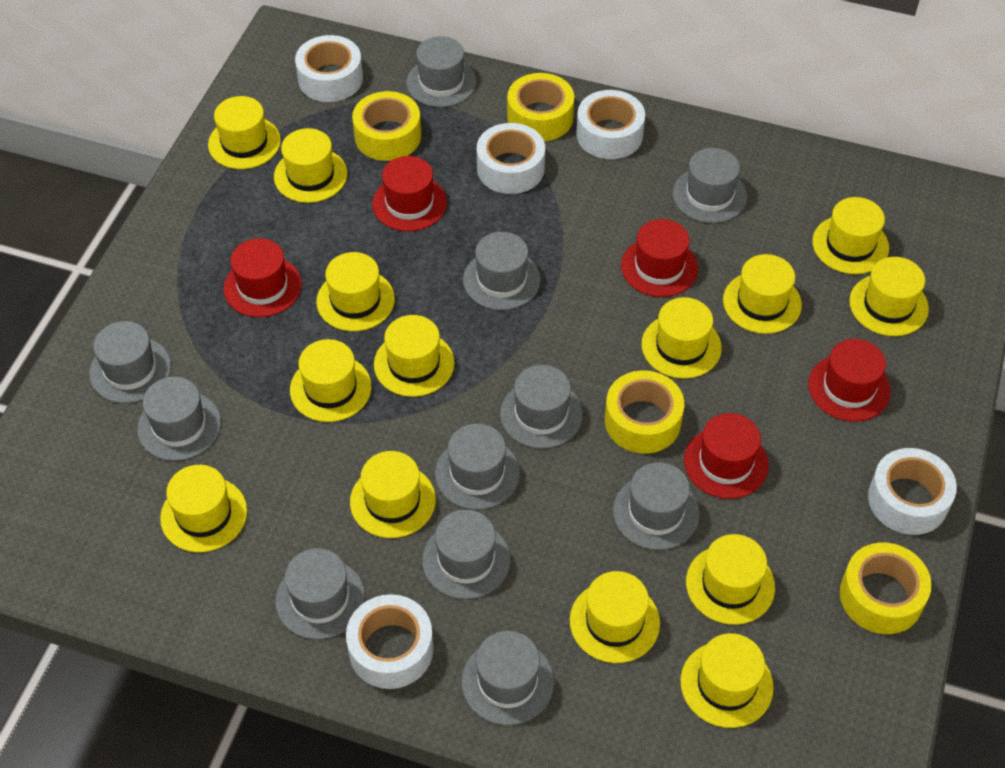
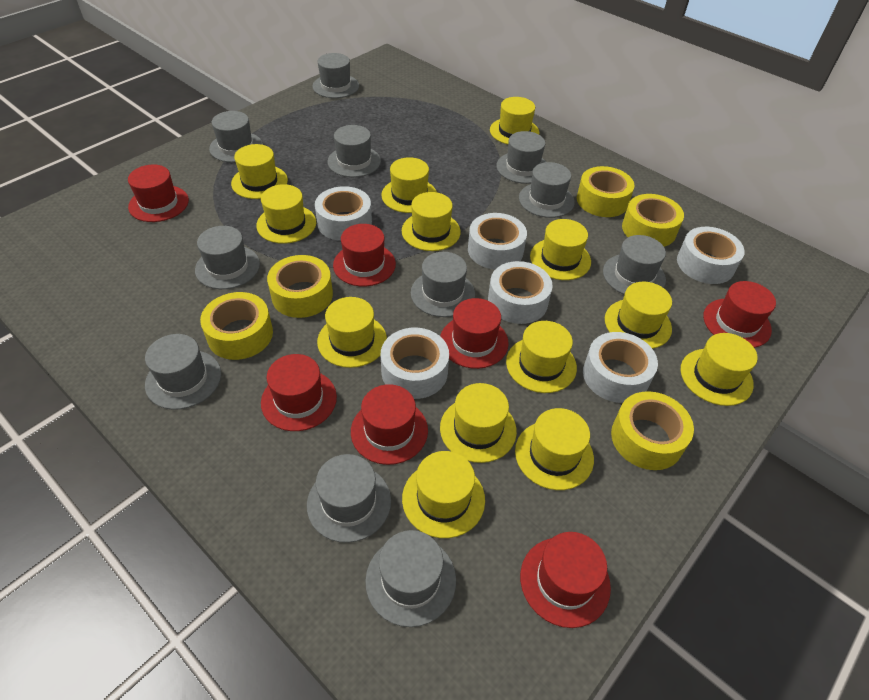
red hat: 5 -> 7
white tape: 5 -> 6
yellow hat: 14 -> 13
yellow tape: 4 -> 5

